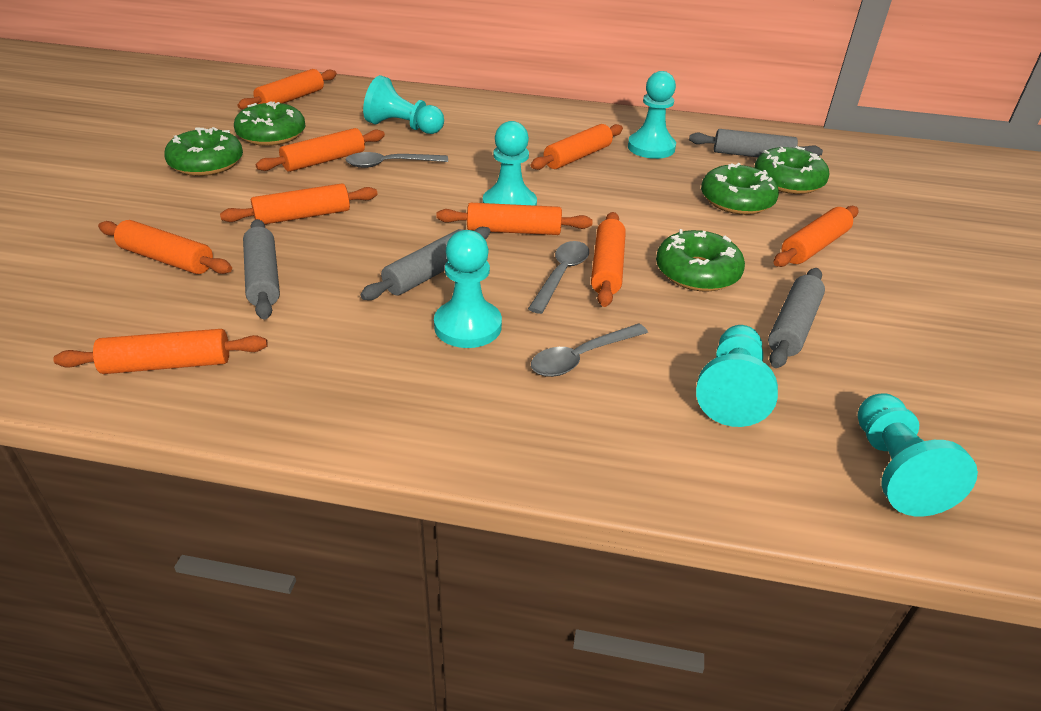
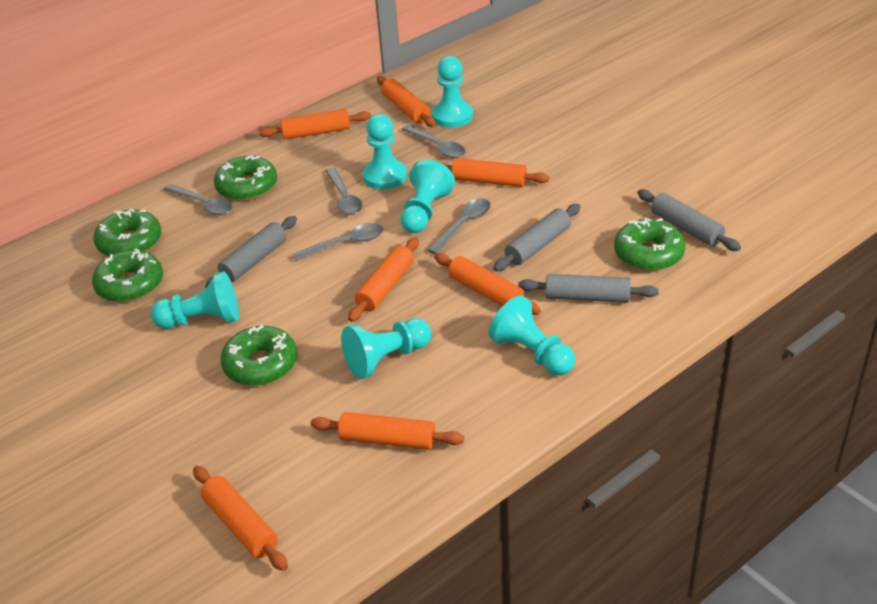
grey spoon: 3 -> 5
orange rolling pin: 9 -> 7

